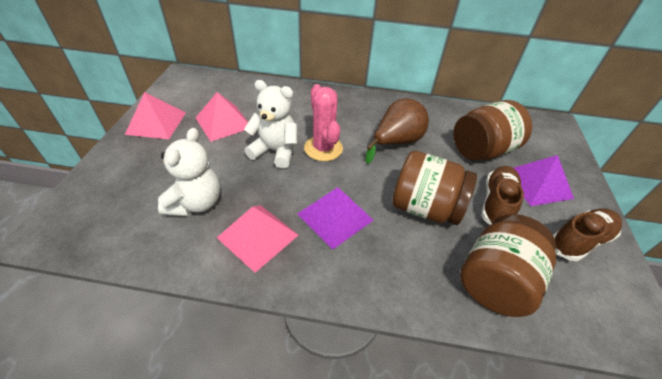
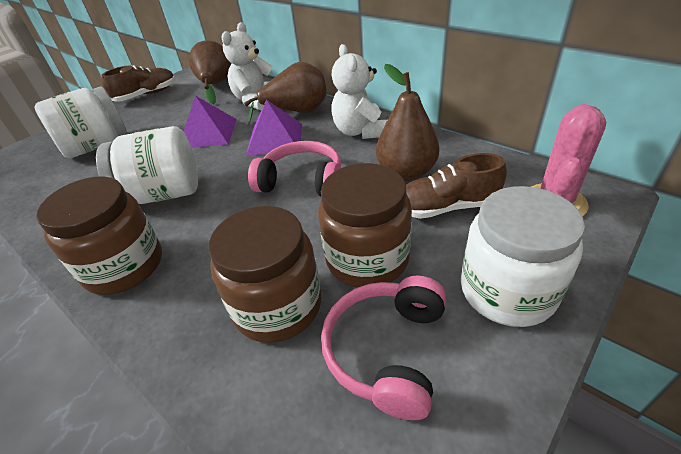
brown pear: 1 -> 3
pink headphones: 0 -> 2
pink pyramid: 3 -> 0
white jar: 0 -> 3

